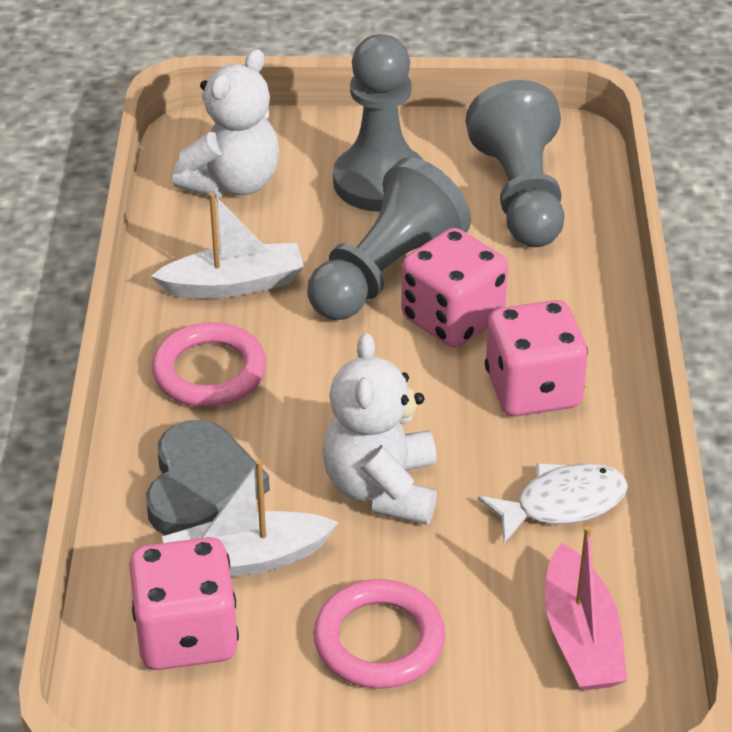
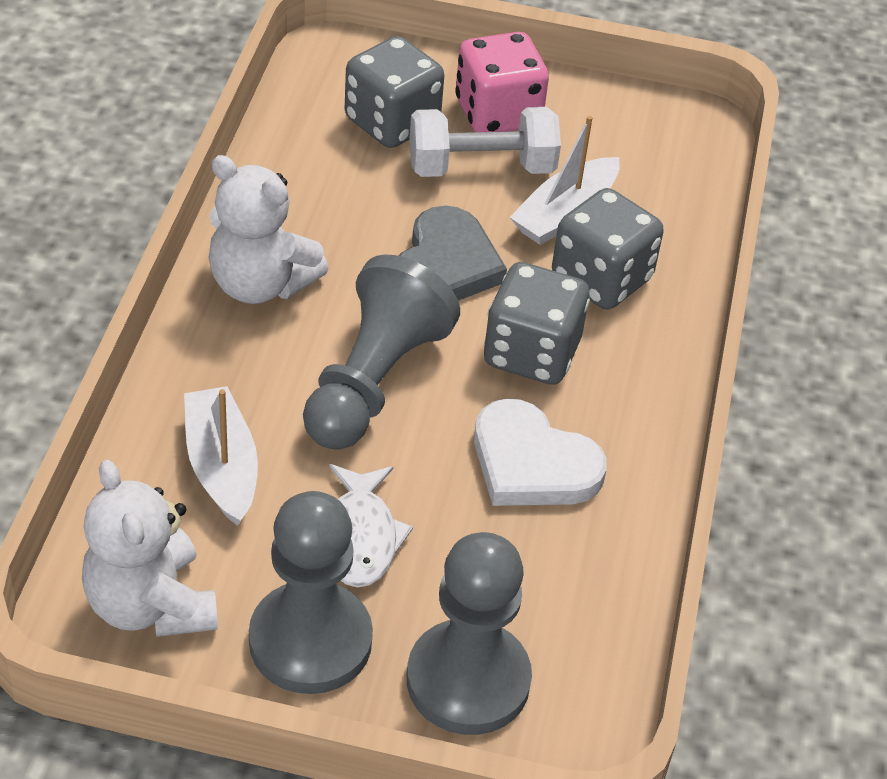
grey dice: 0 -> 3
pink boat: 1 -> 0
pink dice: 3 -> 1
pink ring: 2 -> 0
white dumbbell: 0 -> 1
white heart: 0 -> 1

